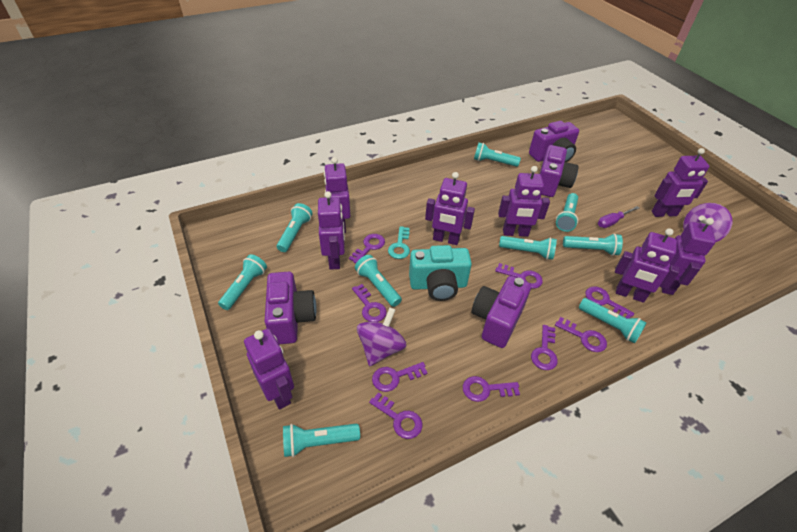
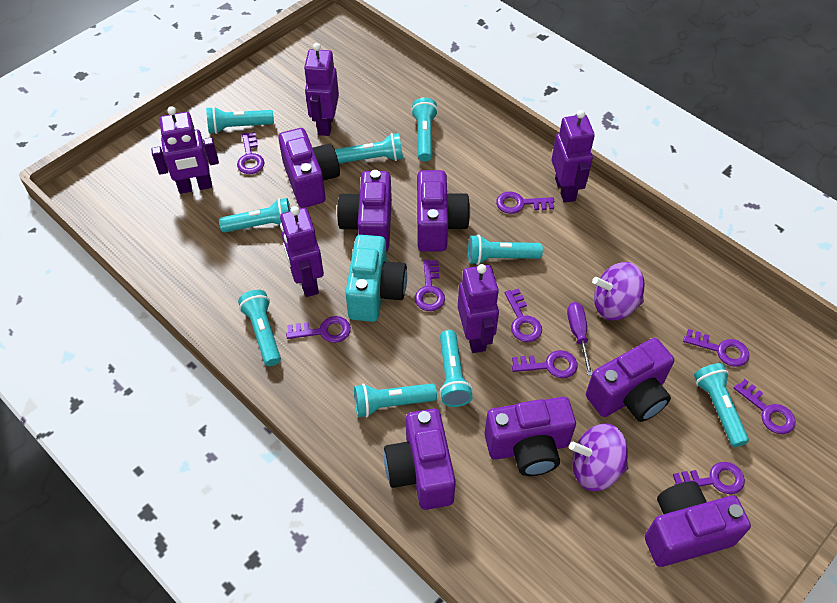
purple camera: 4 -> 7
purple robot: 8 -> 5
turquoise key: 1 -> 0

